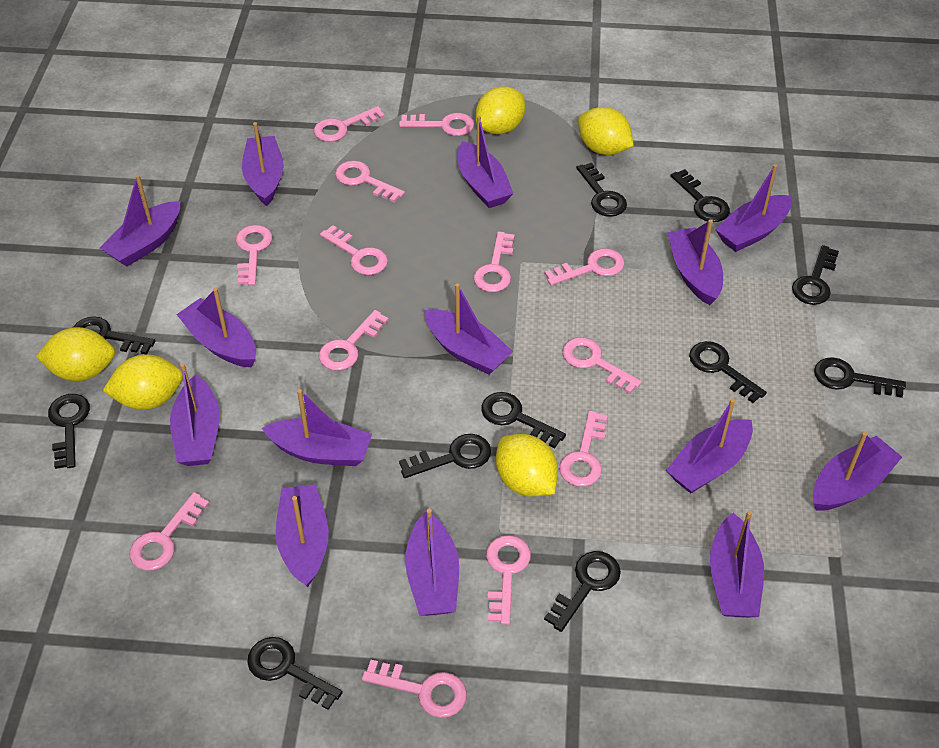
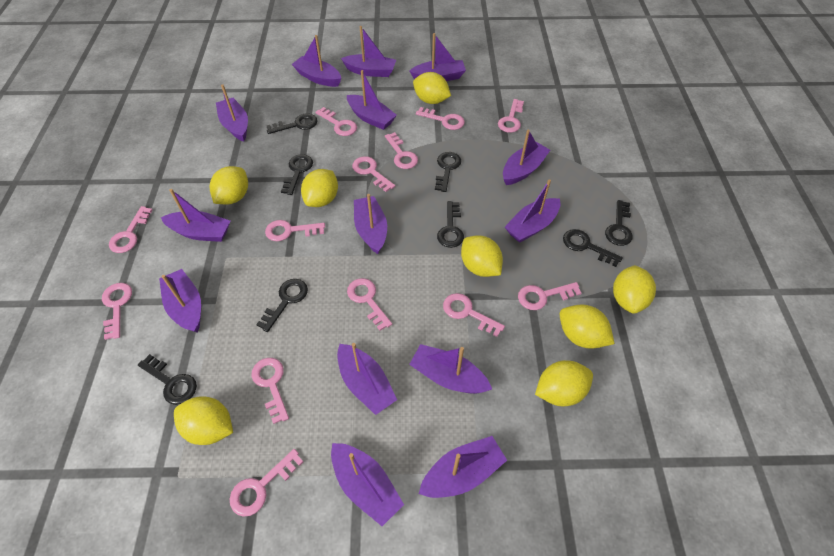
black key: 11 -> 8
yellow lemon: 5 -> 8

